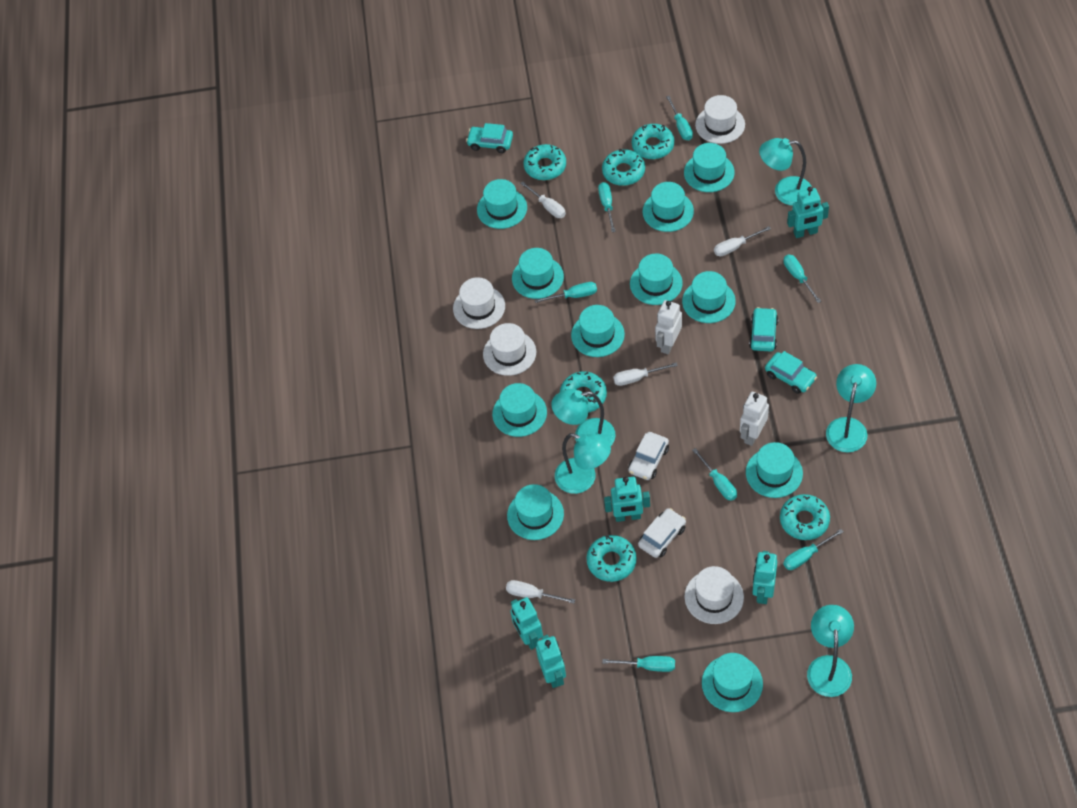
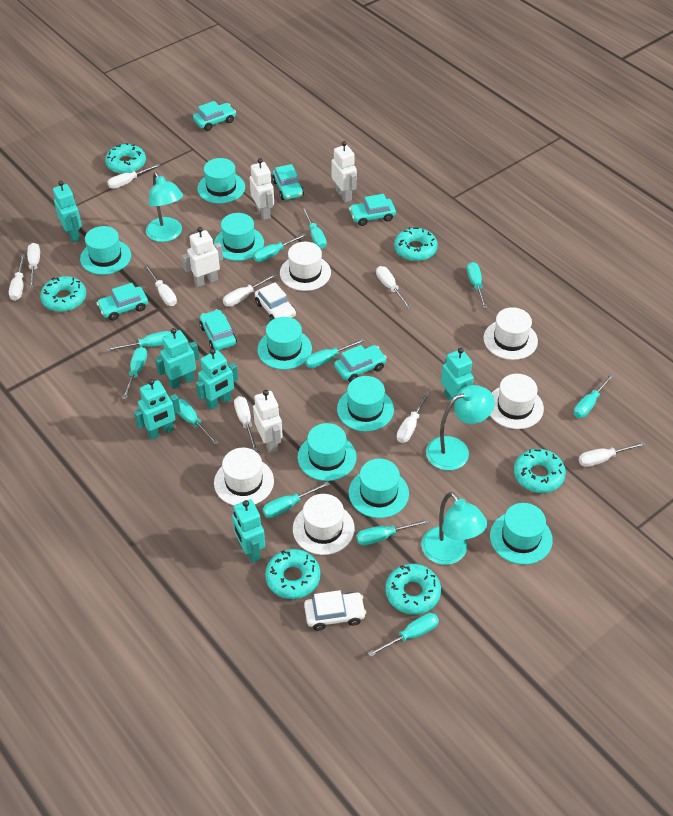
turquoise car: 3 -> 6
turquoise hat: 11 -> 8
turquoise lamp: 5 -> 3
turquoise robot: 5 -> 6
turquoise screwdriver: 7 -> 11
white hat: 4 -> 5
white robot: 2 -> 4
white screwdriver: 4 -> 9

